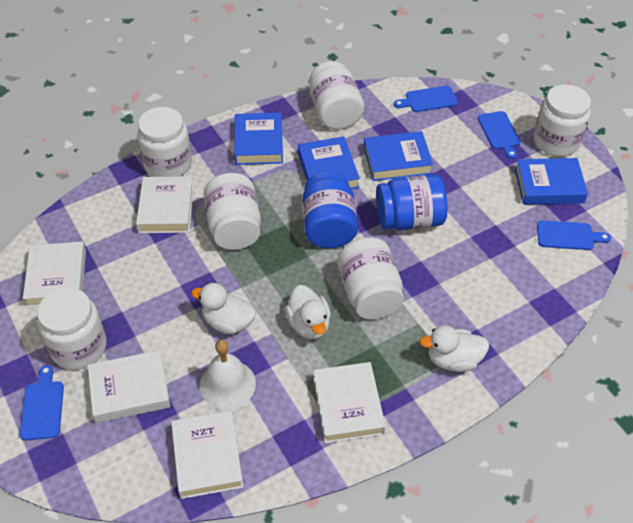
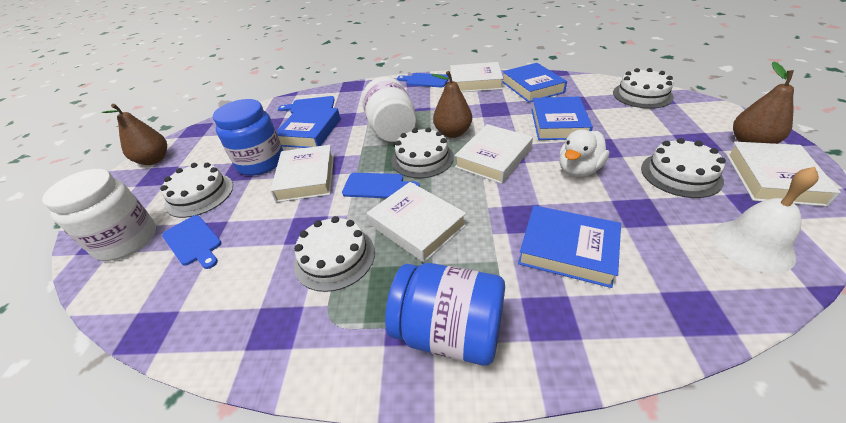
brown pear: 0 -> 3
white cake: 0 -> 5
white duck: 3 -> 1
white jar: 6 -> 2

